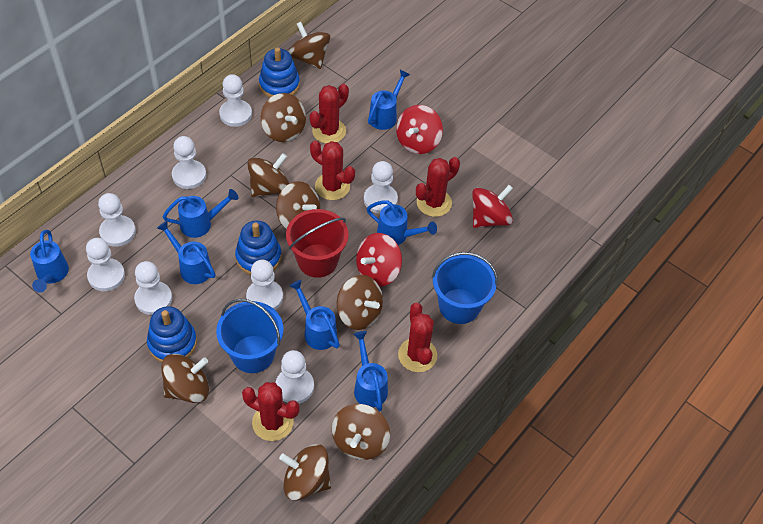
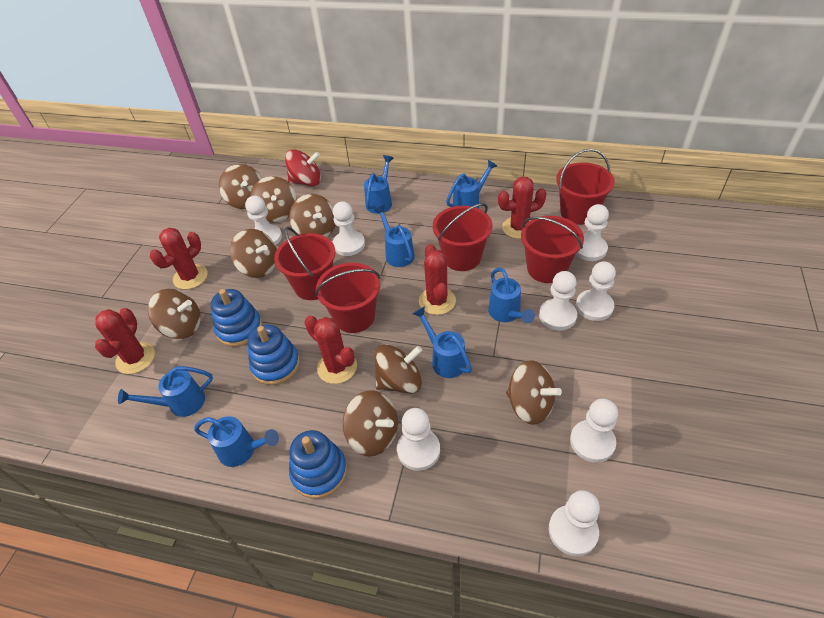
blue bucket: 2 -> 0
red bucket: 1 -> 5
red spinning top: 3 -> 1

